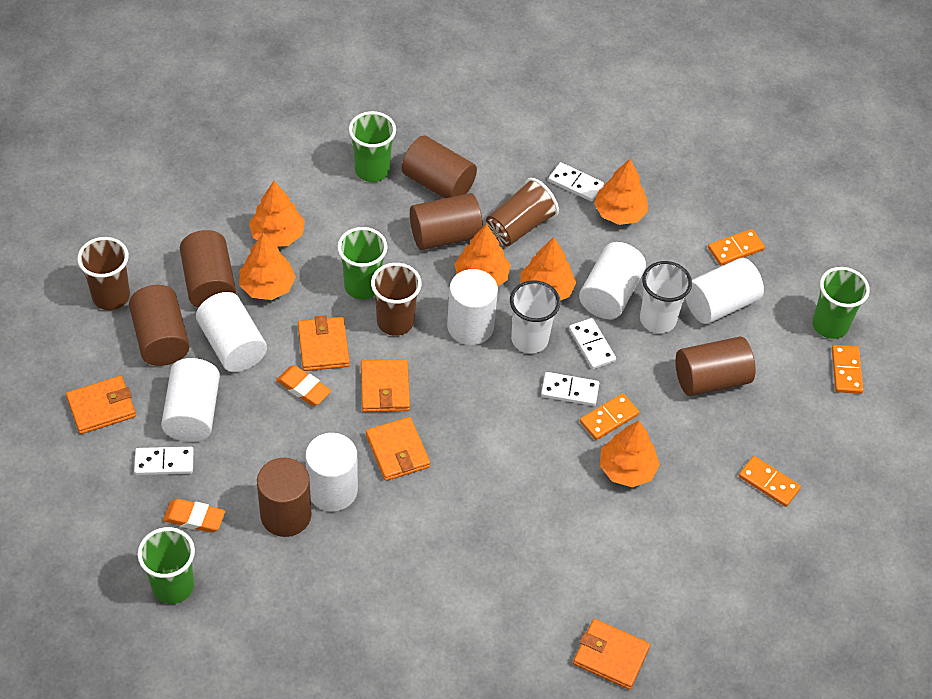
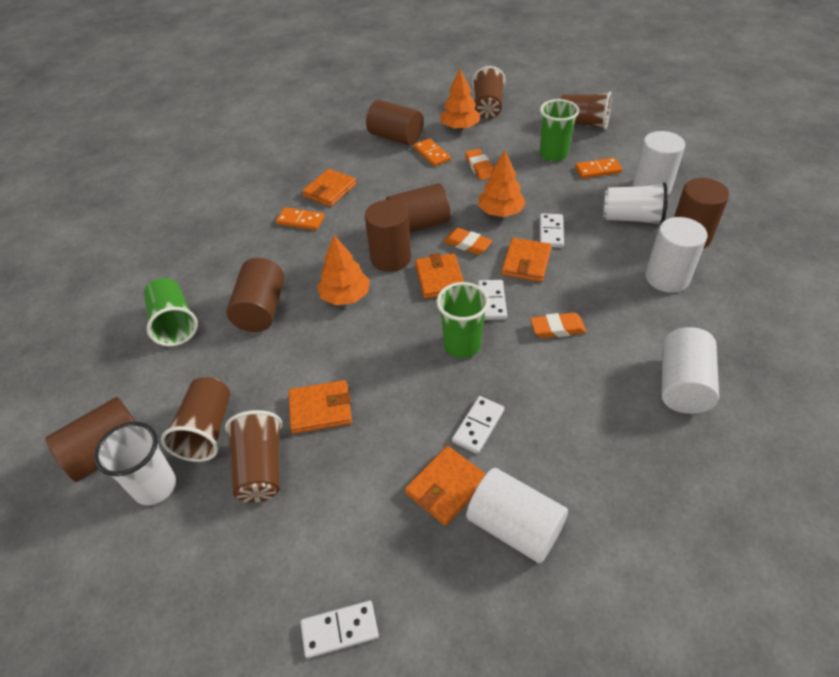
brown cup: 3 -> 4
green cup: 4 -> 3
orange domino: 4 -> 3
orange eraser: 2 -> 3
orange tree: 6 -> 3
white cylinder: 6 -> 4

